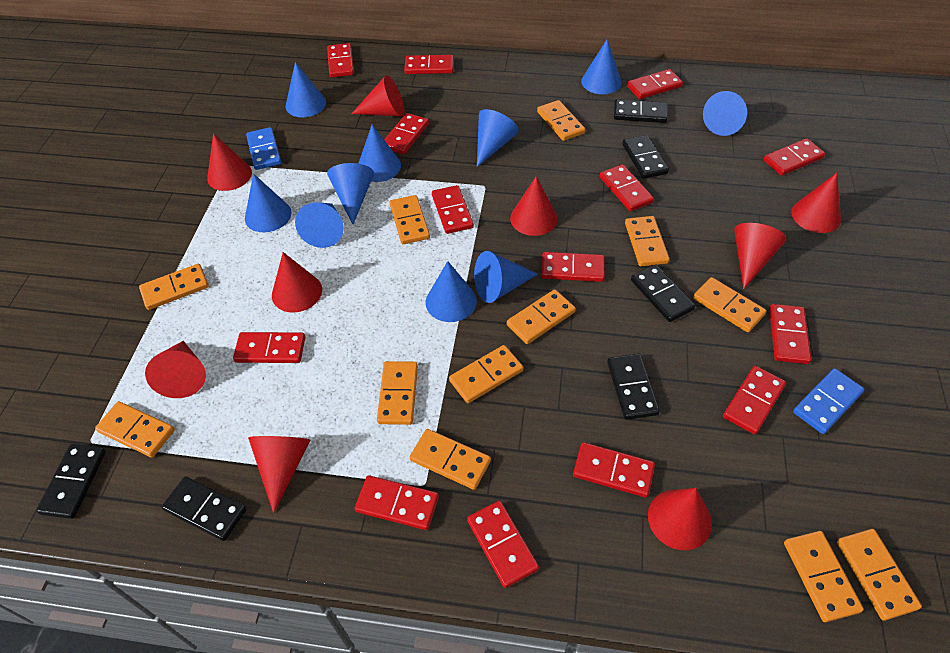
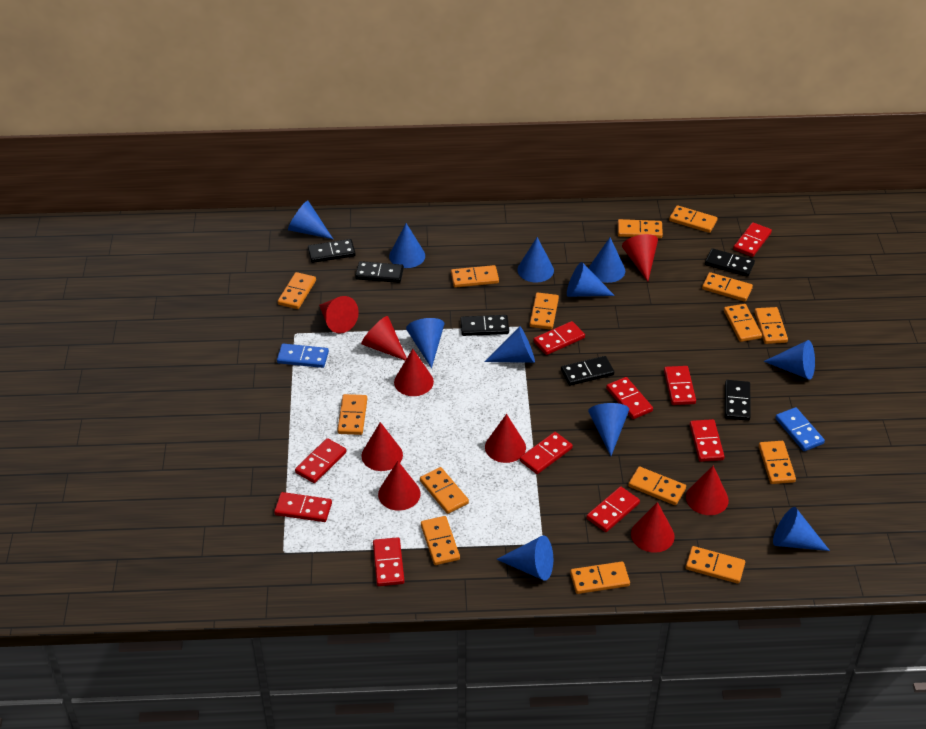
blue cone: 10 -> 11
orange domino: 12 -> 15
red domino: 14 -> 10

